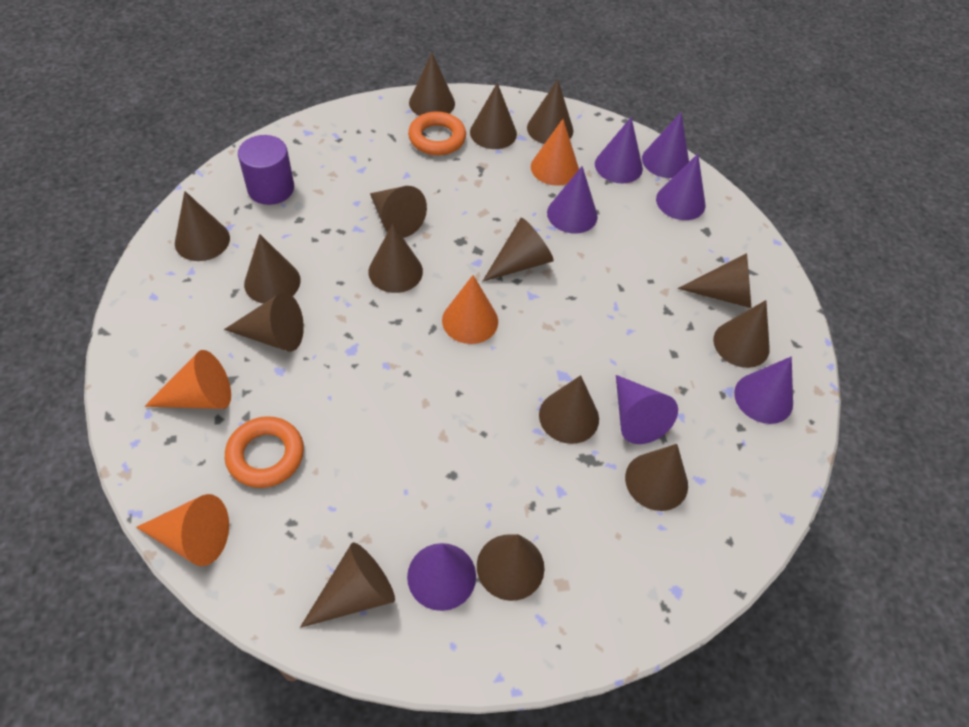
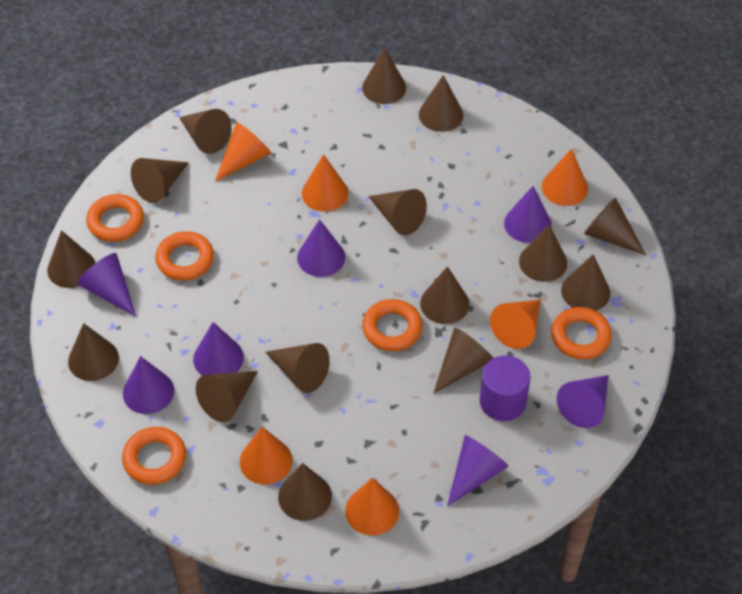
orange cone: 4 -> 6
orange ring: 2 -> 5

